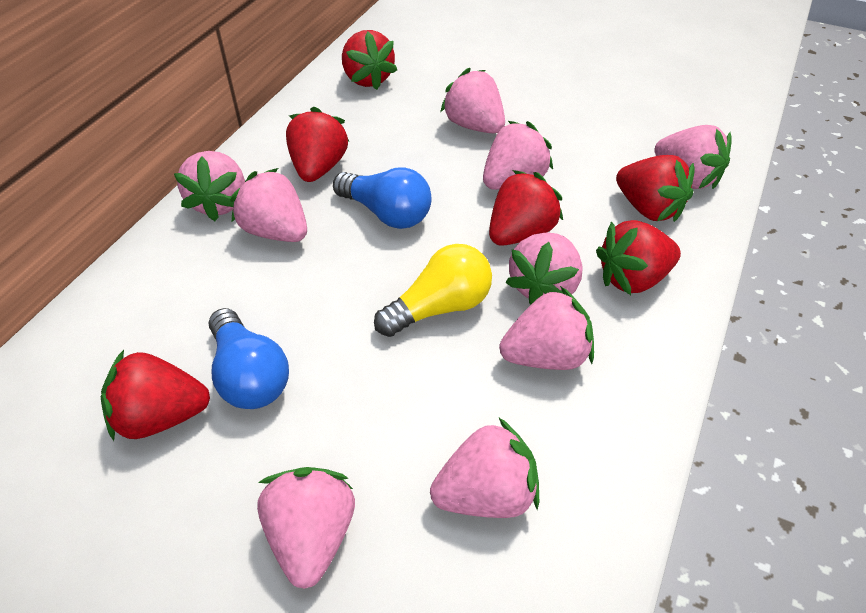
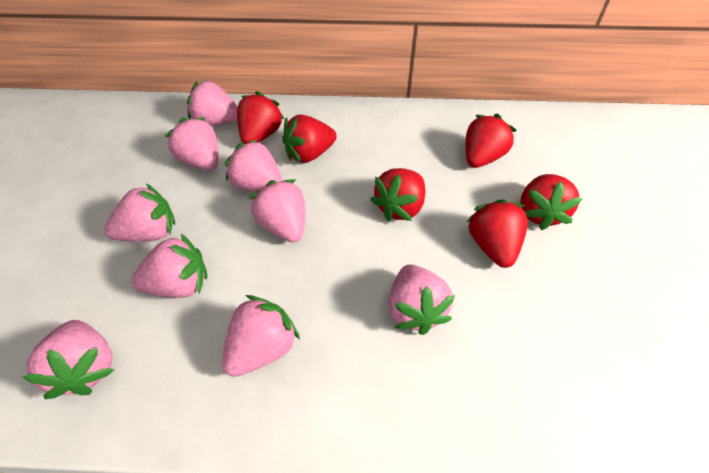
blue light bulb: 2 -> 0
yellow light bulb: 1 -> 0

